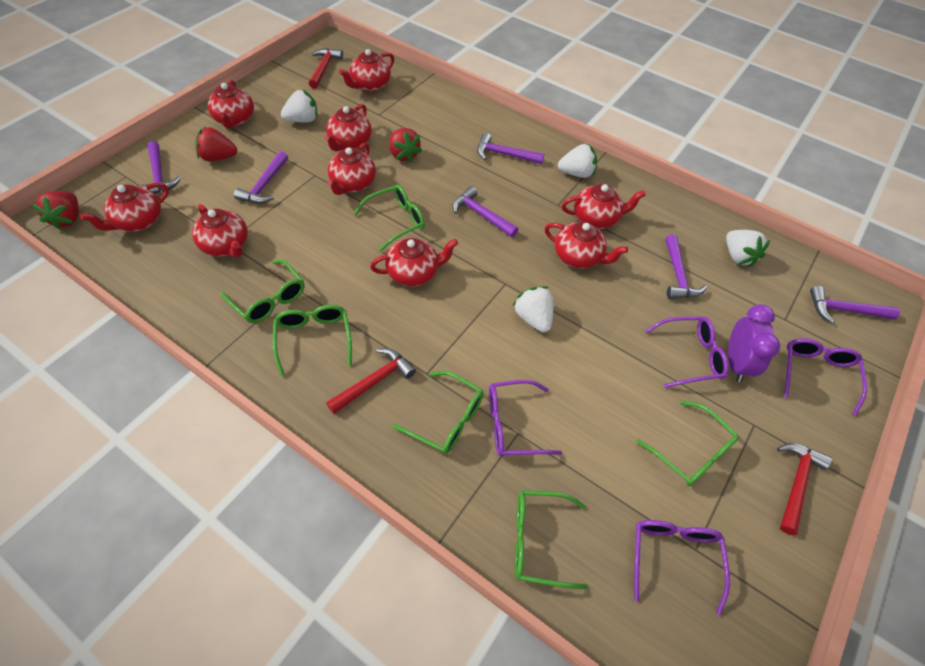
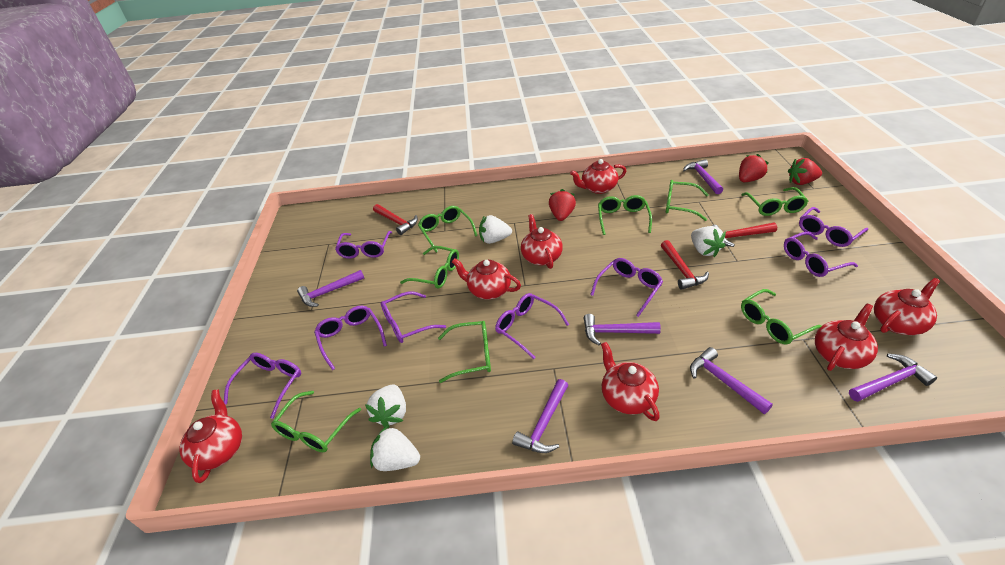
green glasses: 6 -> 8
purple clock: 1 -> 0
purple glasses: 4 -> 8
red teapot: 9 -> 7

